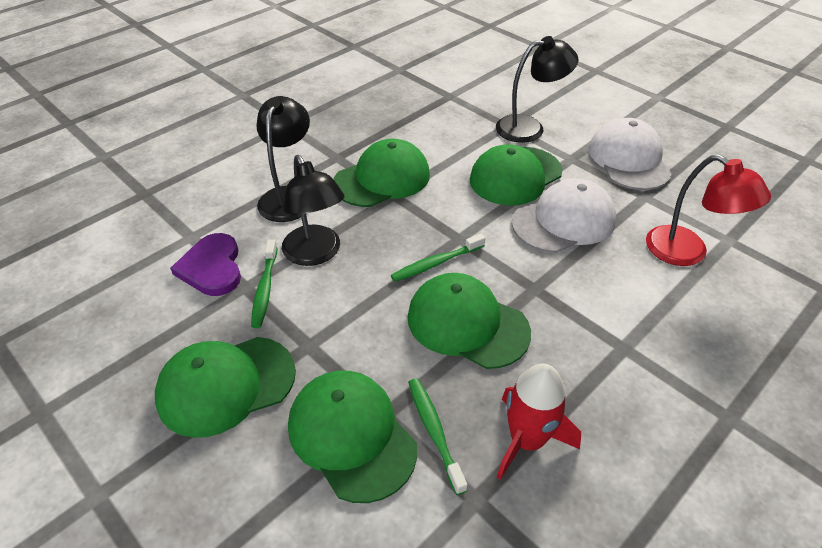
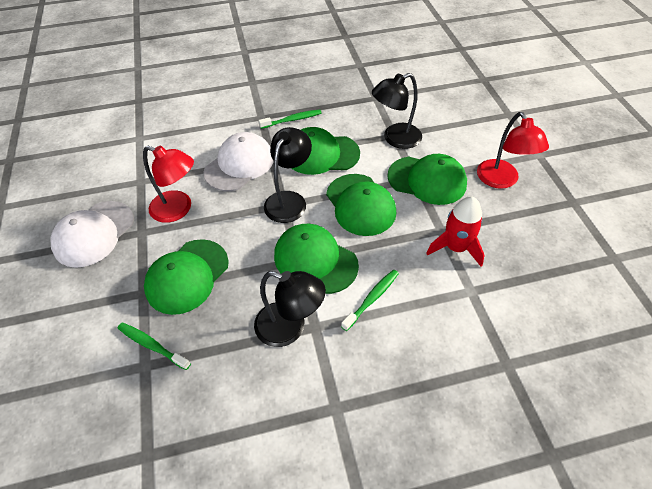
purple heart: 1 -> 0
red lamp: 1 -> 2

